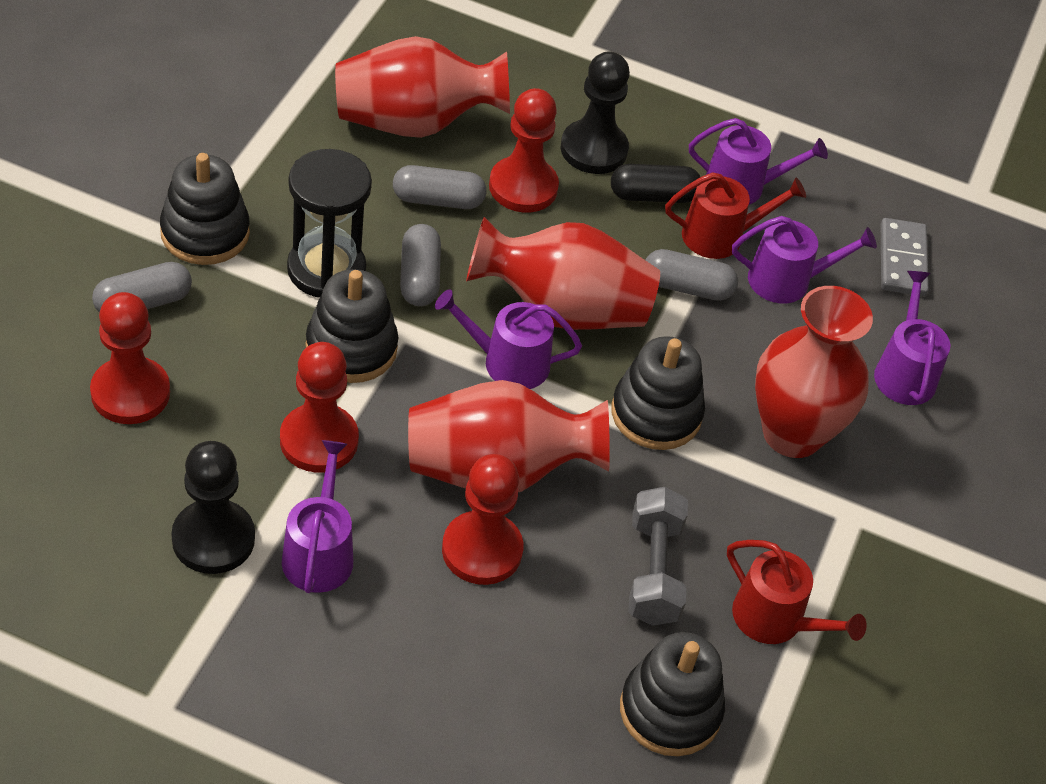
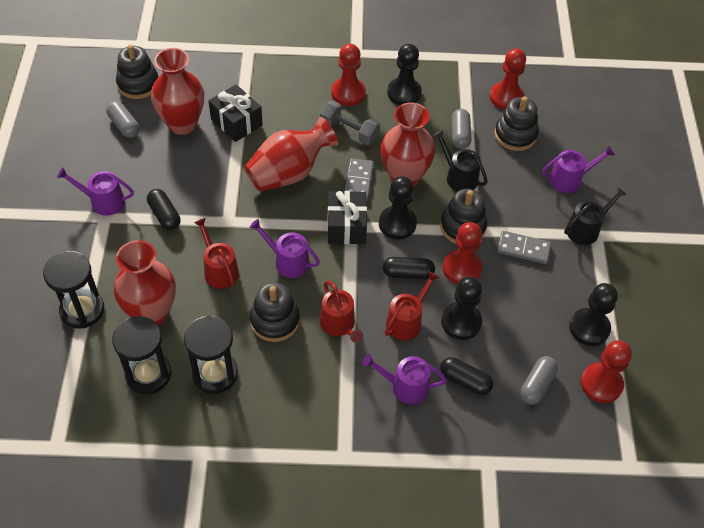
black capsule: 1 -> 3
black gift: 0 -> 2
black hourglass: 1 -> 3
black pawn: 2 -> 4
black watering can: 0 -> 2
grey capsule: 4 -> 3
grey domino: 1 -> 2
purple watering can: 5 -> 4
red watering can: 2 -> 3

